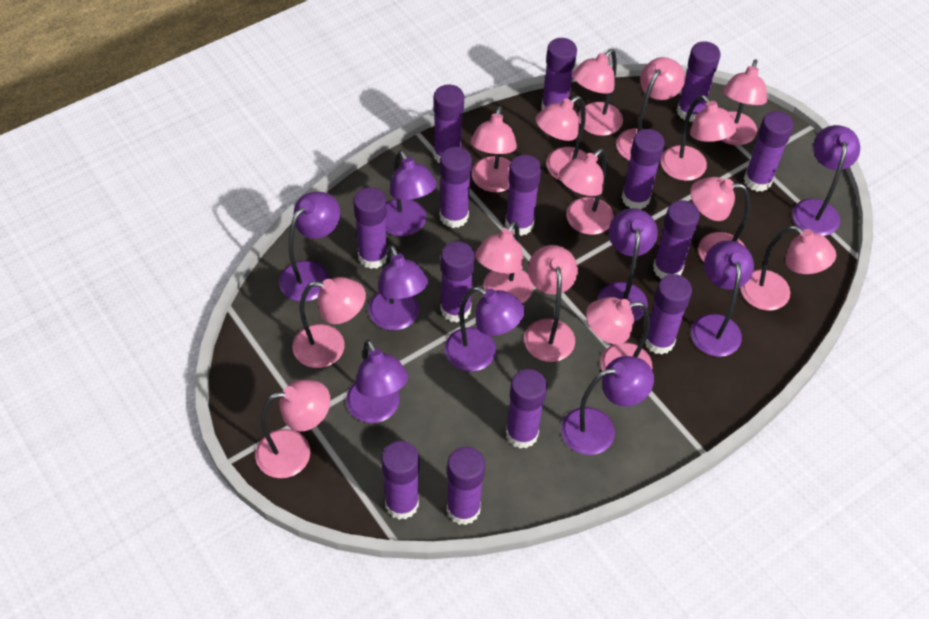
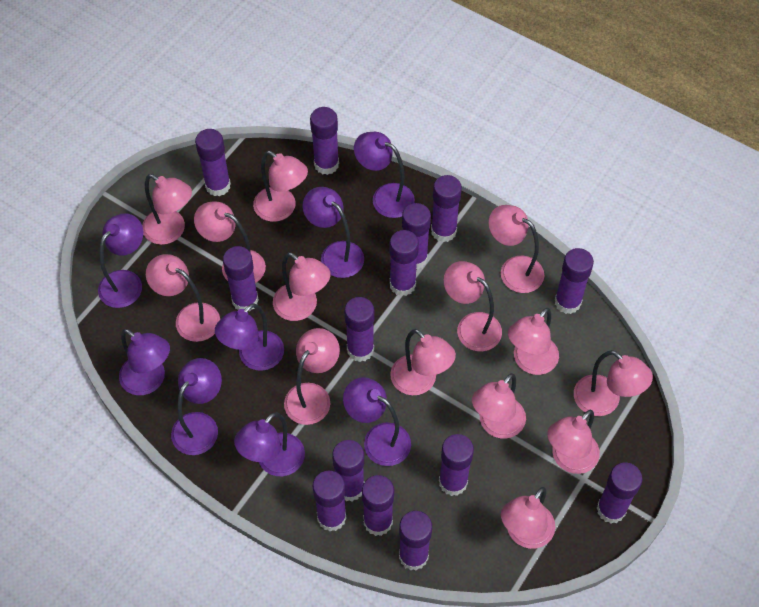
purple lamp: 9 -> 8

